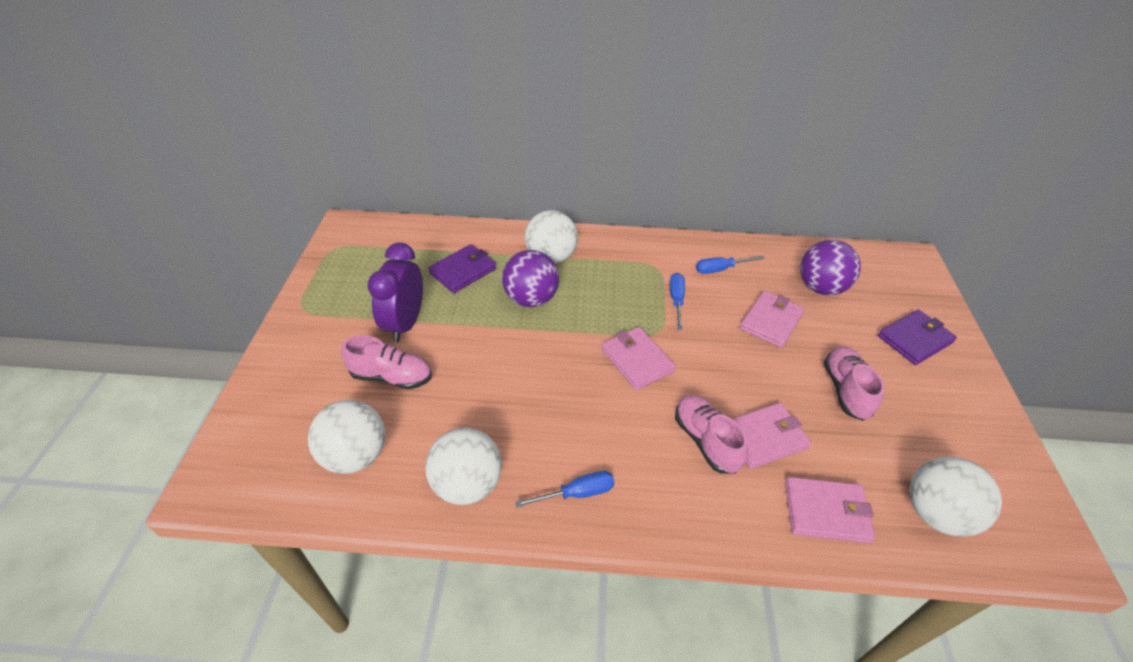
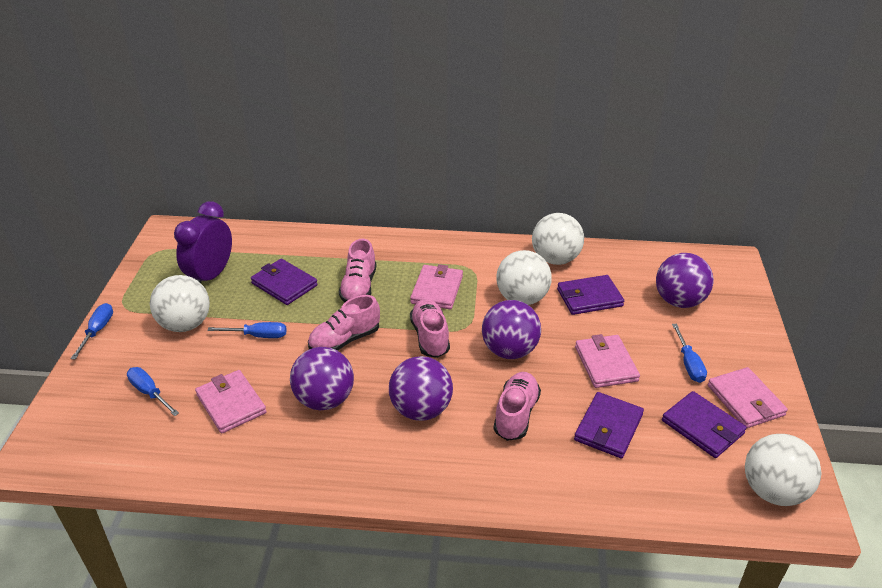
blue screwdriver: 3 -> 4
pink shoe: 3 -> 4
purple ball: 2 -> 4
purple wallet: 2 -> 4

